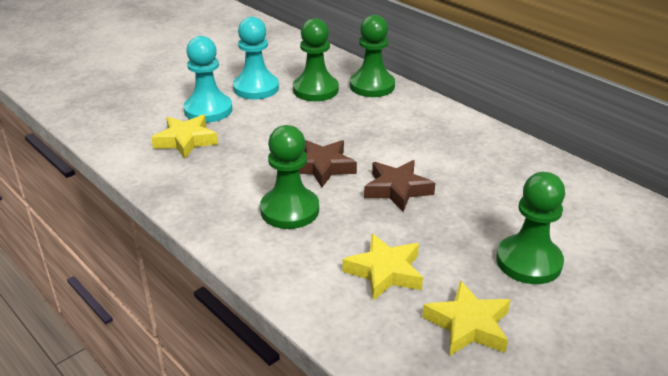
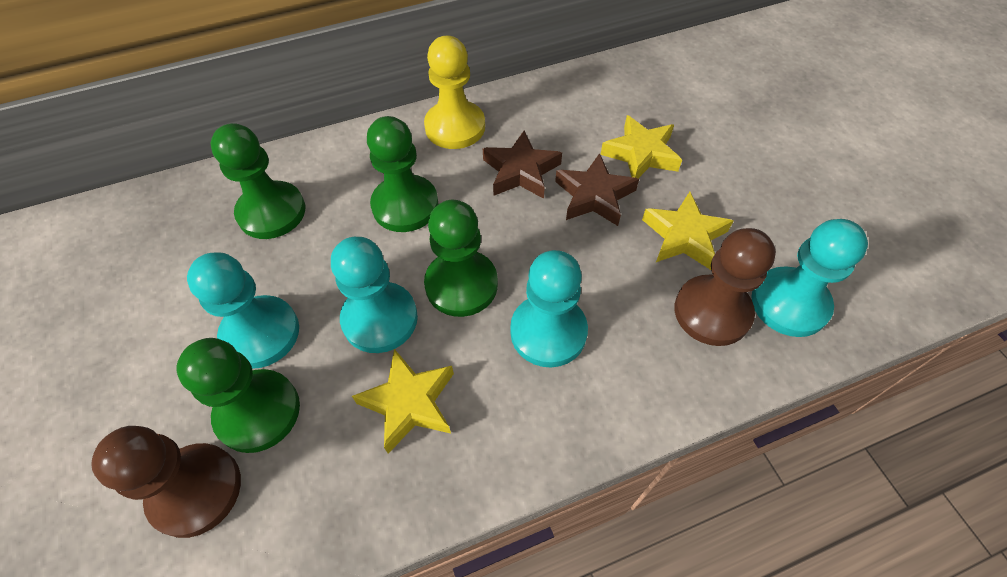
brown pawn: 0 -> 2
turquoise pawn: 2 -> 4
yellow pawn: 0 -> 1

